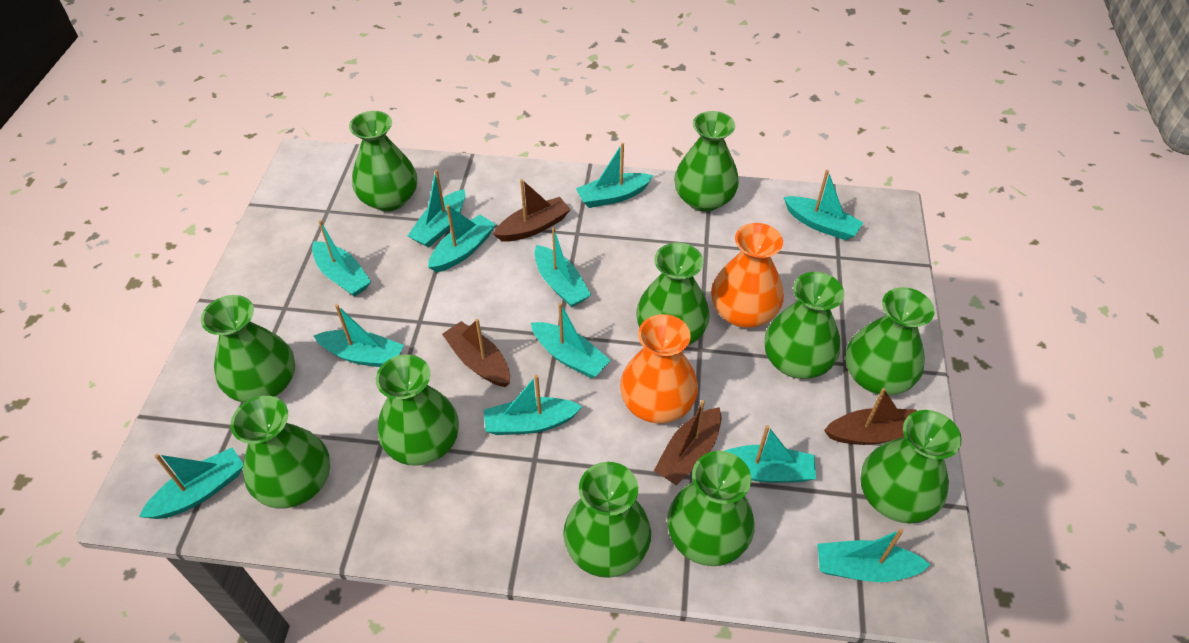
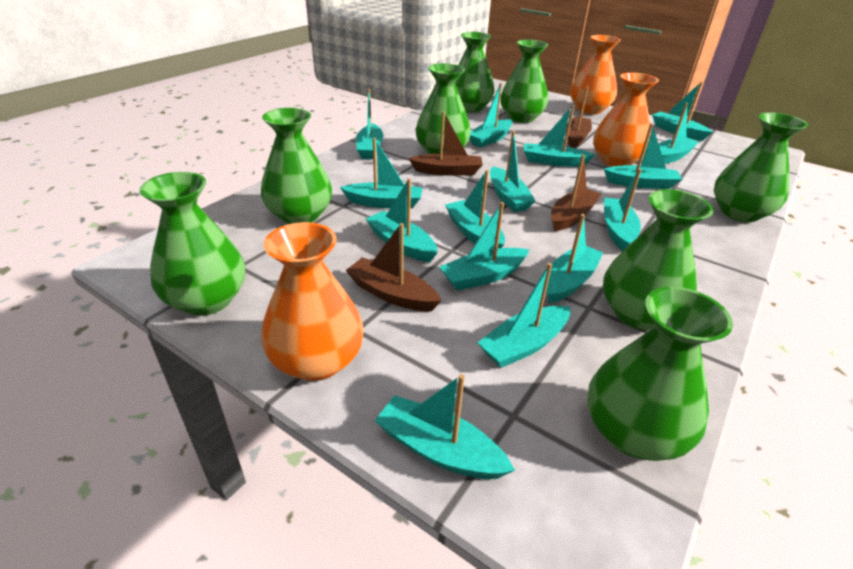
green vase: 11 -> 8
orange vase: 2 -> 3
turquoise boat: 12 -> 15

